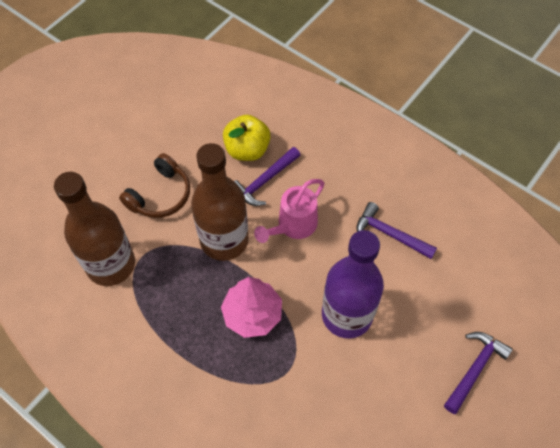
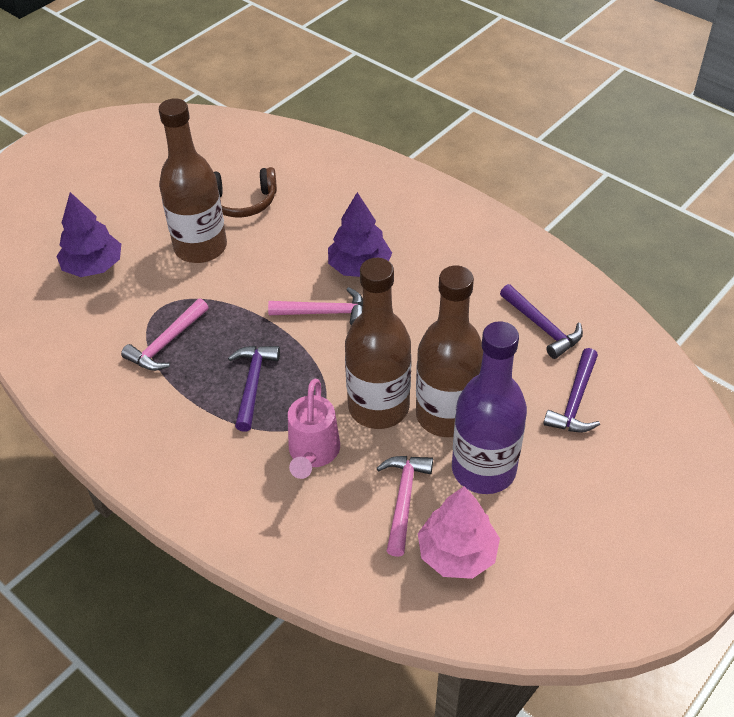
brown bottle: 2 -> 3
pink hammer: 0 -> 3
purple tree: 0 -> 2
yellow apple: 1 -> 0

